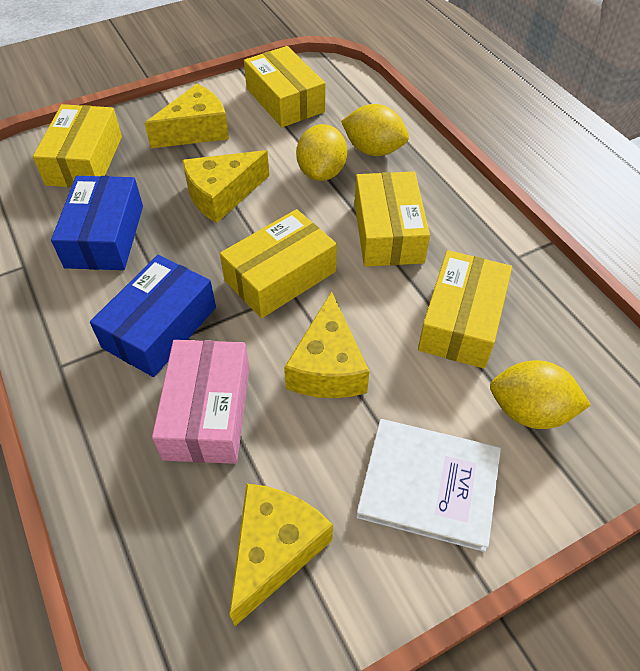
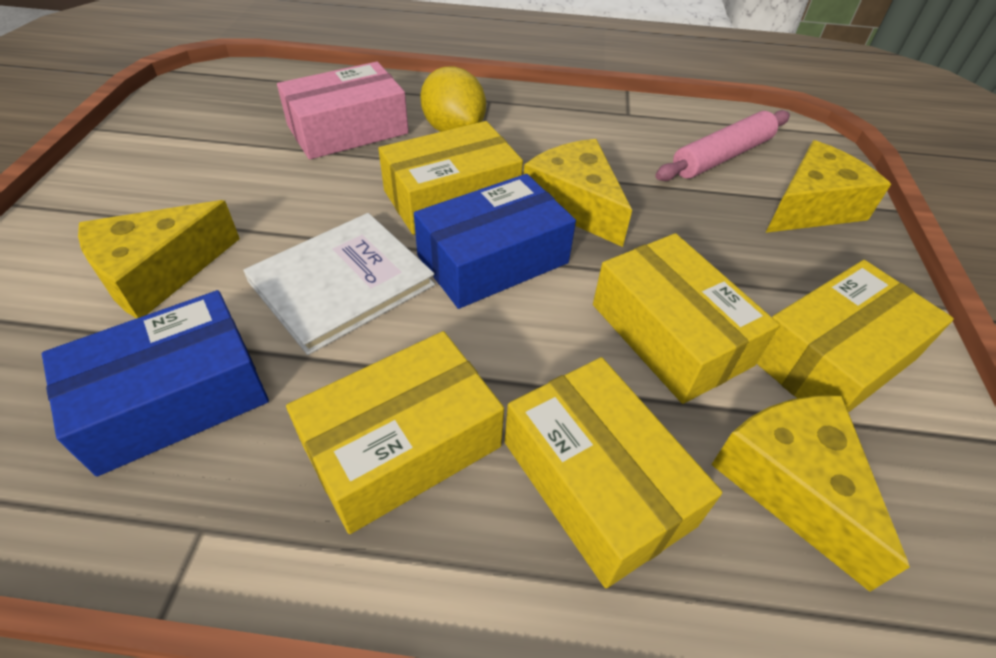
pink rolling pin: 0 -> 1
yellow lemon: 3 -> 1

